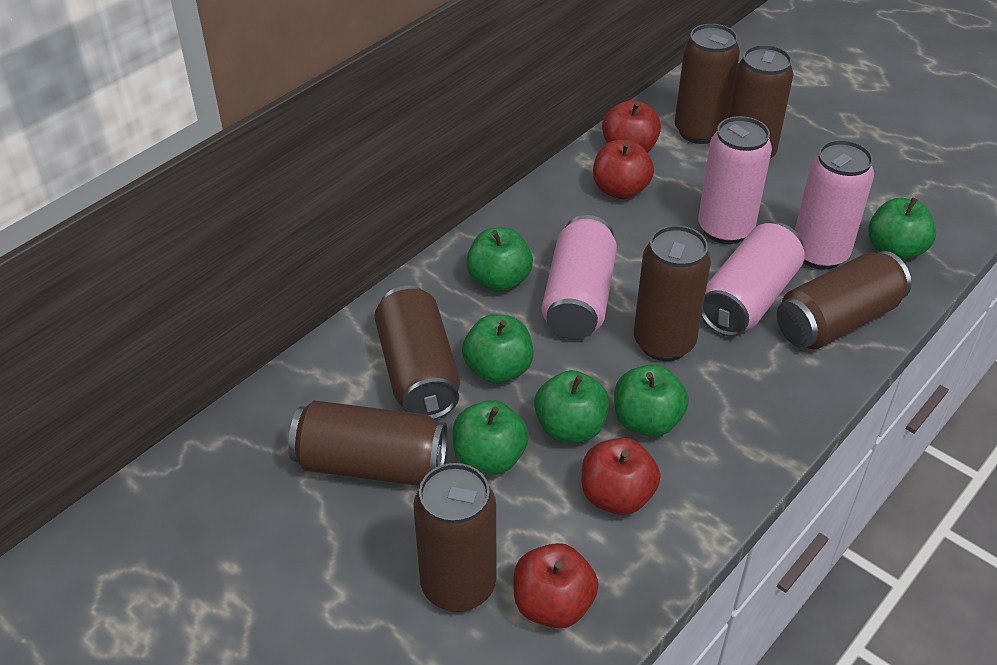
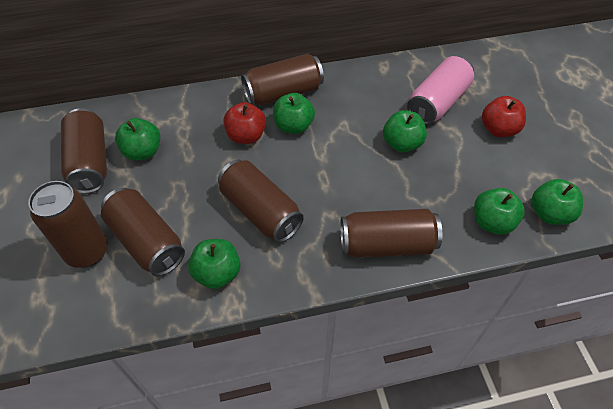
brown can: 7 -> 6
pink can: 4 -> 1
red apple: 4 -> 2

